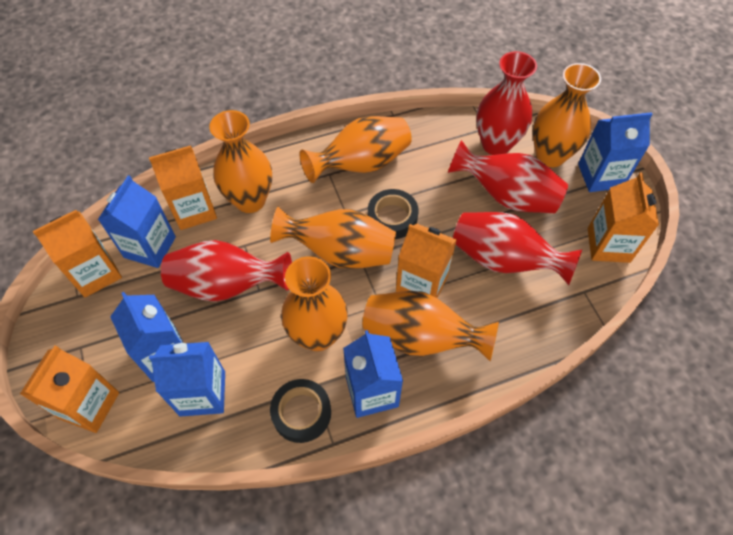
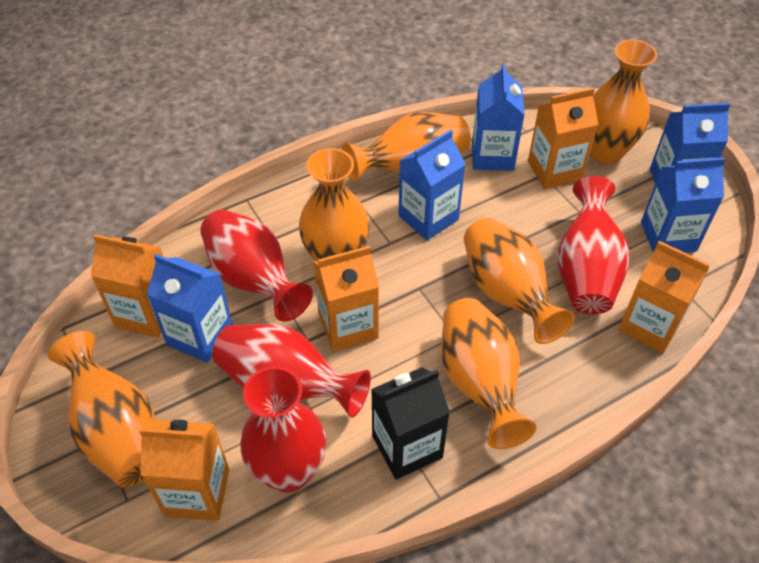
black carton: 0 -> 1
black tape: 2 -> 0

